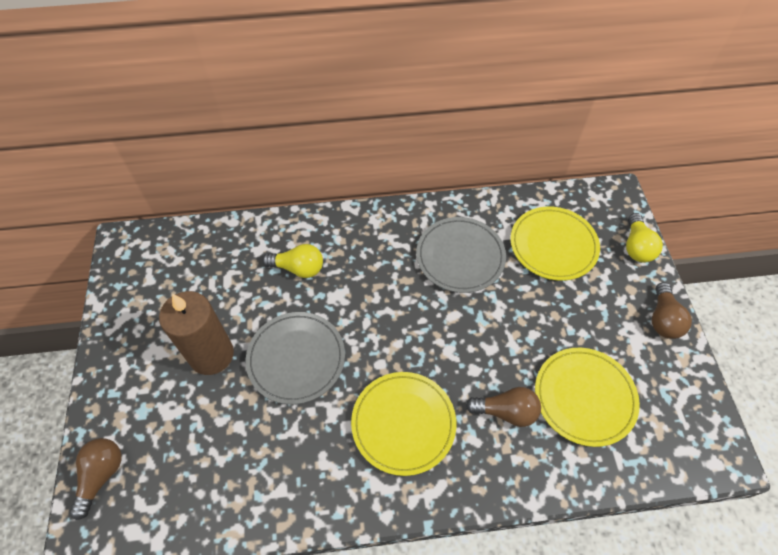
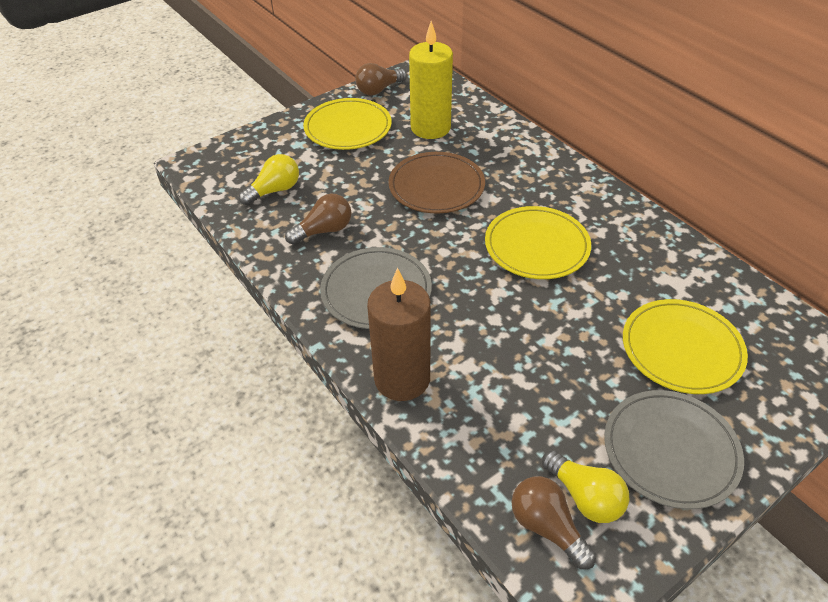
brown plate: 0 -> 1
yellow candle: 0 -> 1

